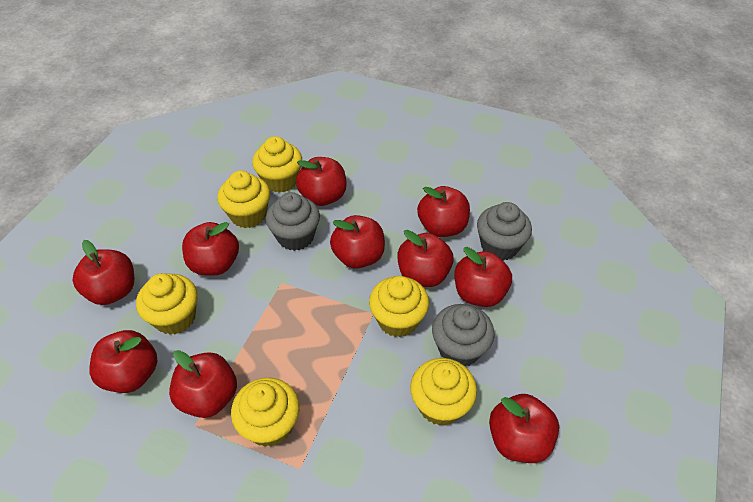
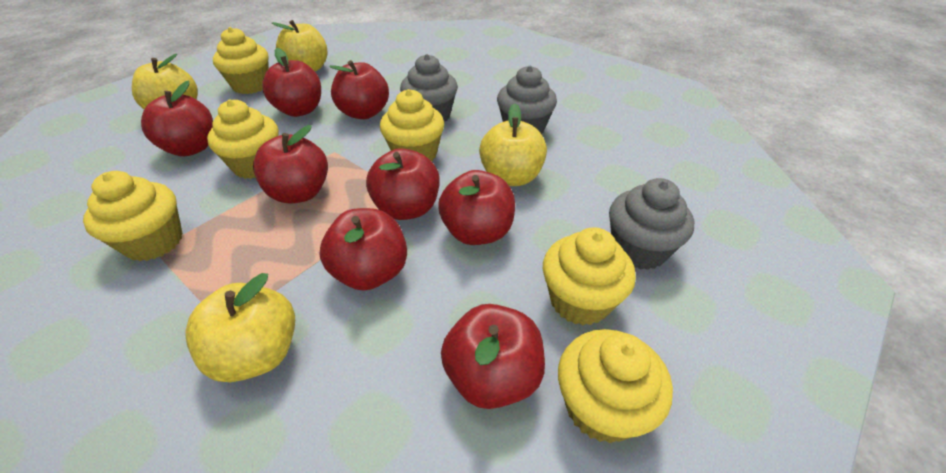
red apple: 10 -> 8
yellow apple: 0 -> 4

